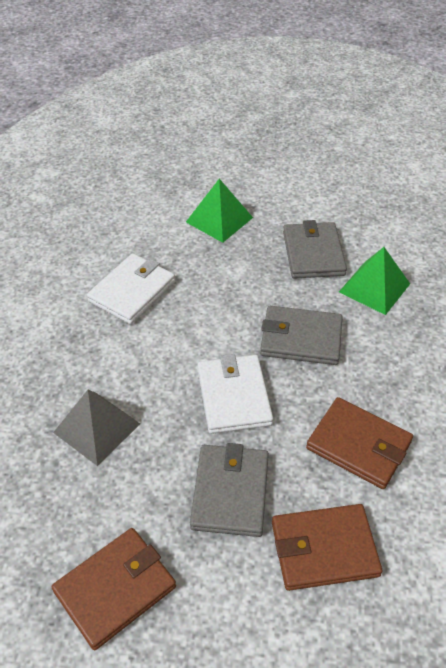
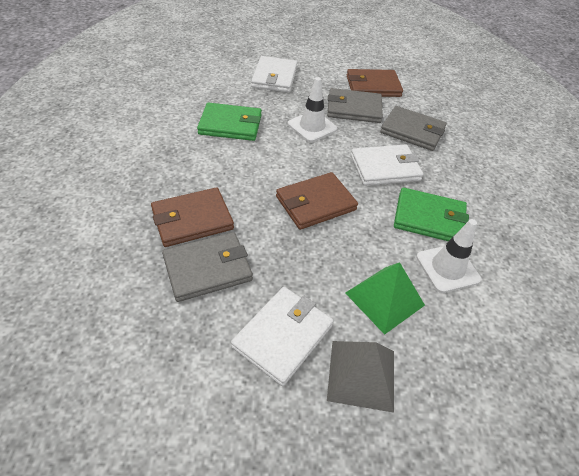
green pyramid: 2 -> 1
green wallet: 0 -> 2
white traffic cone: 0 -> 2
white wallet: 2 -> 3

